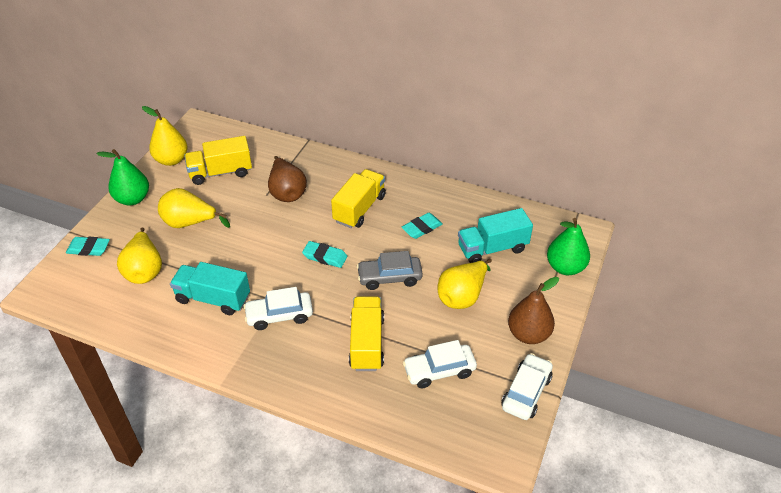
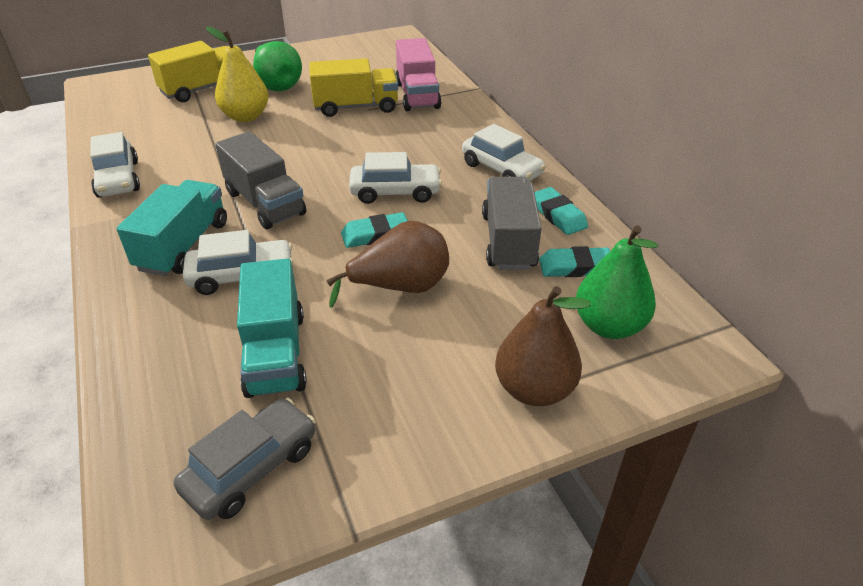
grey truck: 0 -> 2
pink truck: 0 -> 1
white car: 3 -> 4
yellow pear: 4 -> 1
yellow truck: 3 -> 2

